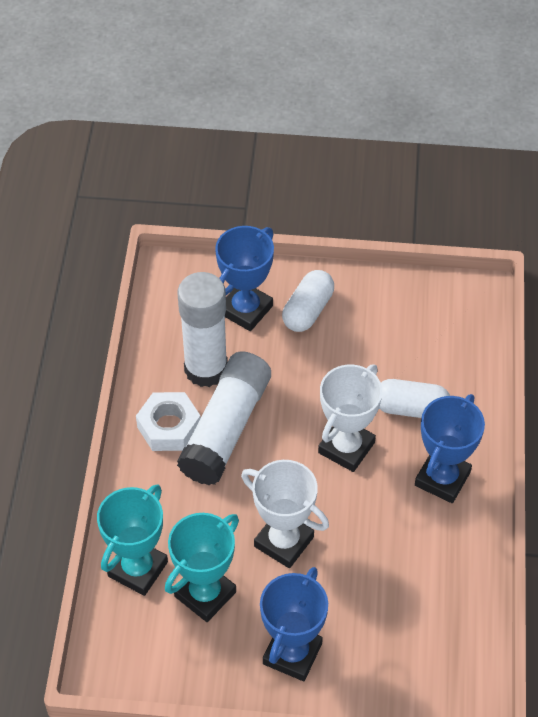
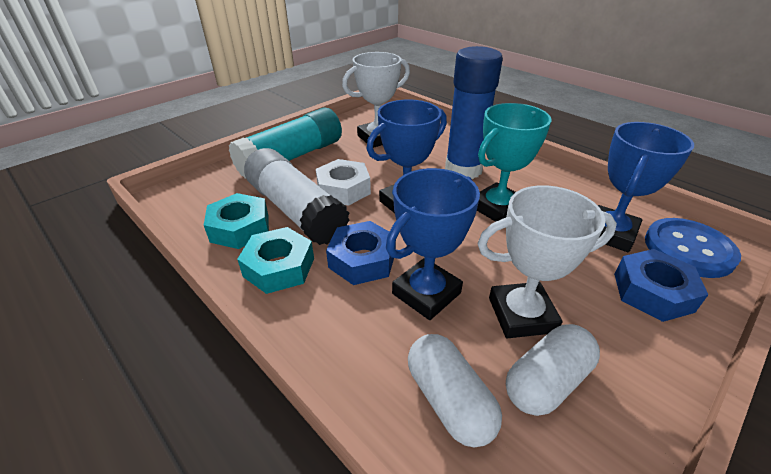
blue button: 0 -> 1
blue glue stick: 0 -> 1
blue nut: 0 -> 2
turquoise glue stick: 0 -> 1
turquoise nut: 0 -> 2
turquoise trophy: 2 -> 1
white glue stick: 2 -> 1

